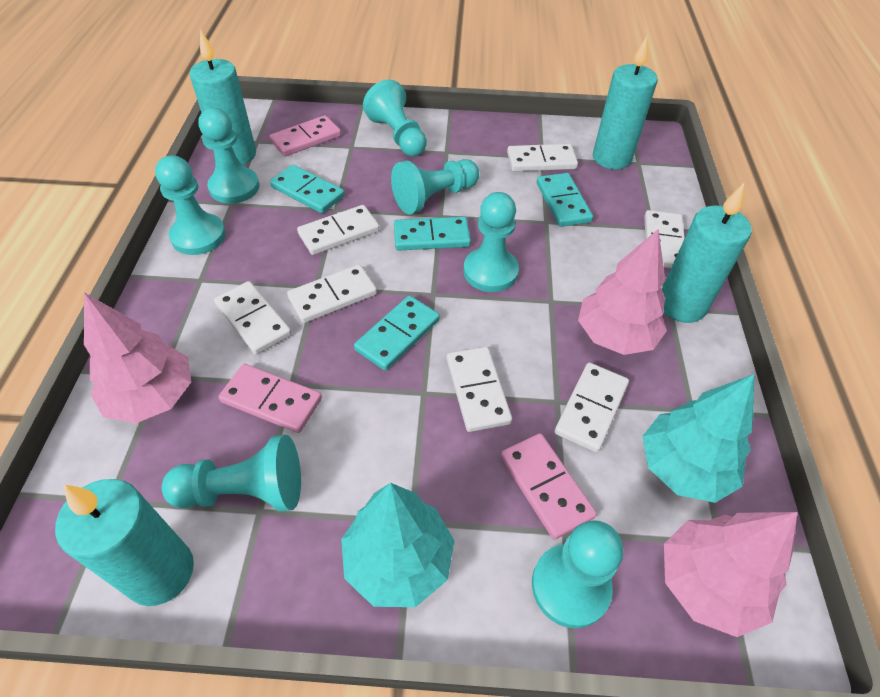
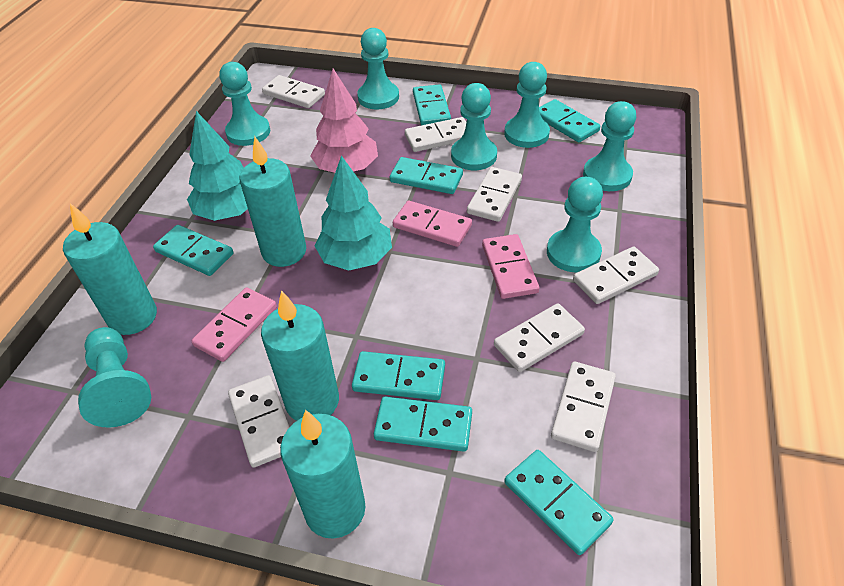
pink tree: 3 -> 1
turquoise domino: 4 -> 7

